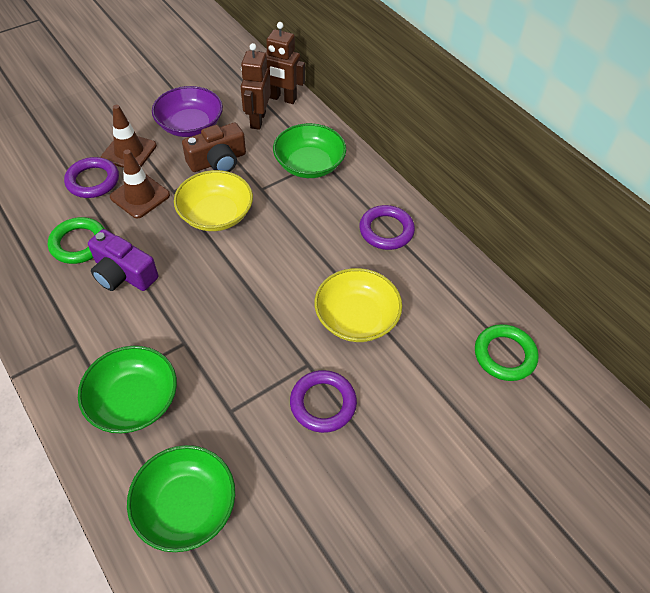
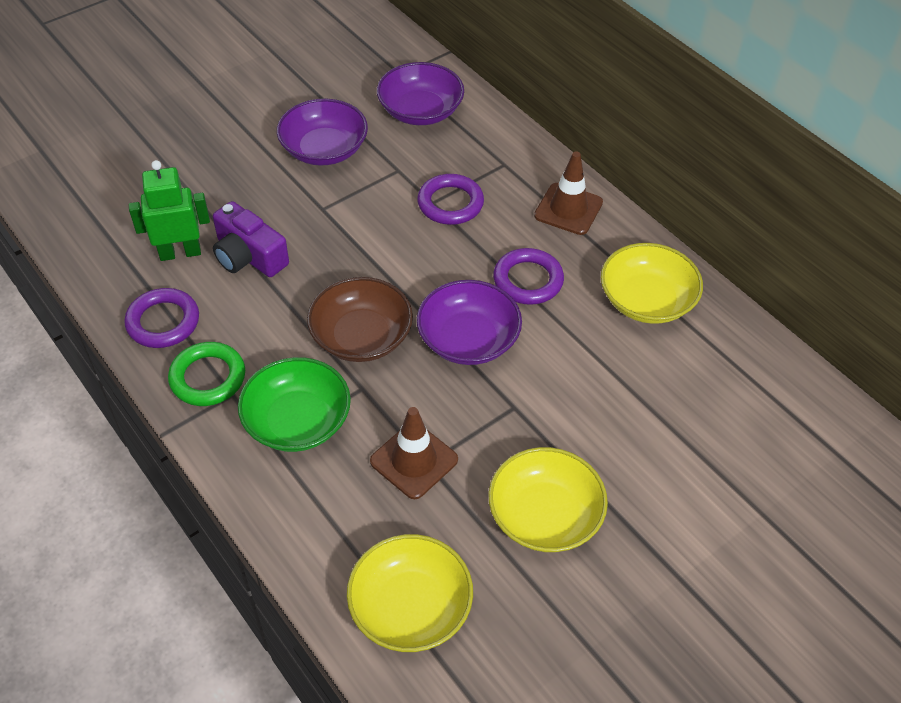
brown bowl: 0 -> 1
brown camera: 1 -> 0
brown robot: 2 -> 0
green bowl: 3 -> 1
green ring: 2 -> 1
green robot: 0 -> 1
purple bowl: 1 -> 3
yellow bowl: 2 -> 3

